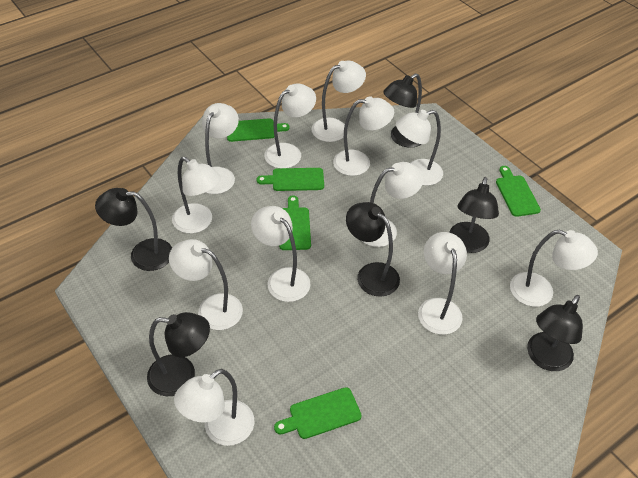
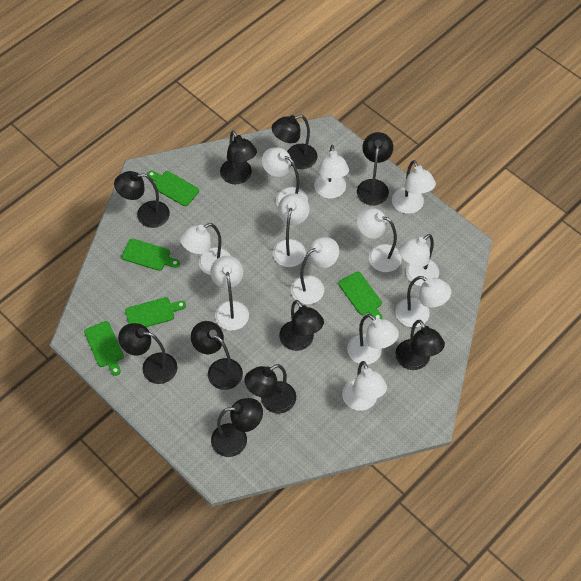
black lamp: 6 -> 10

